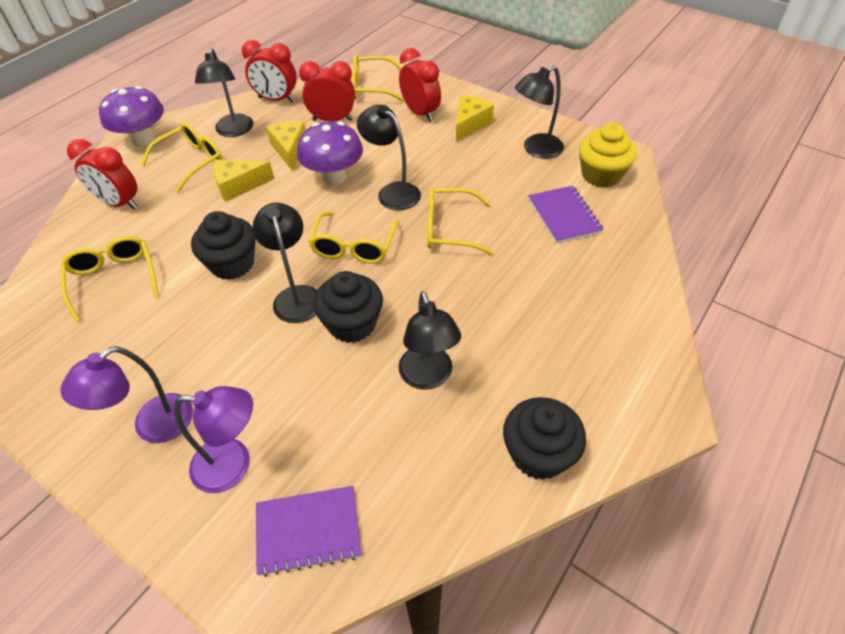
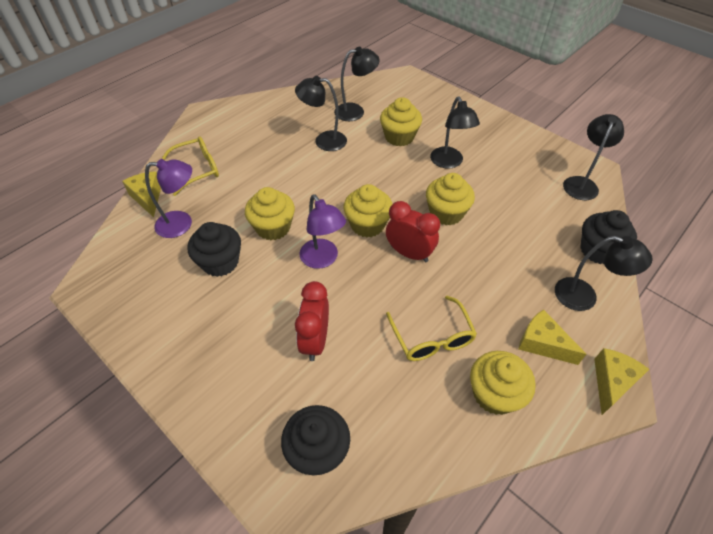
purple mushroom: 2 -> 0
purple notebook: 2 -> 0
red clock: 4 -> 2
yellow cupcake: 1 -> 5
yellow glasses: 5 -> 2

